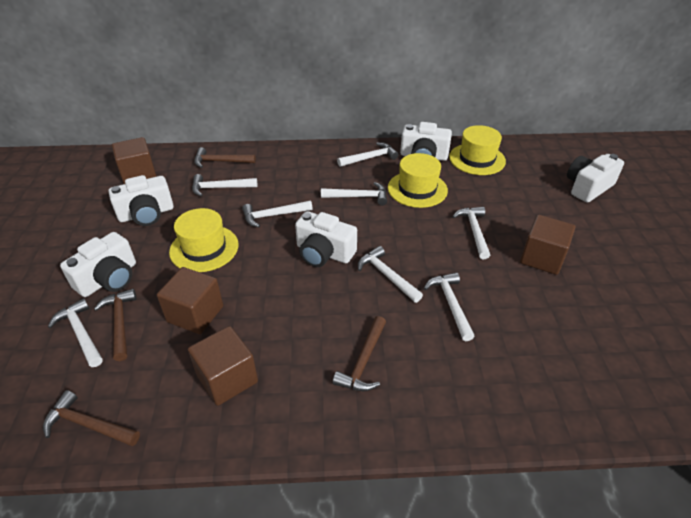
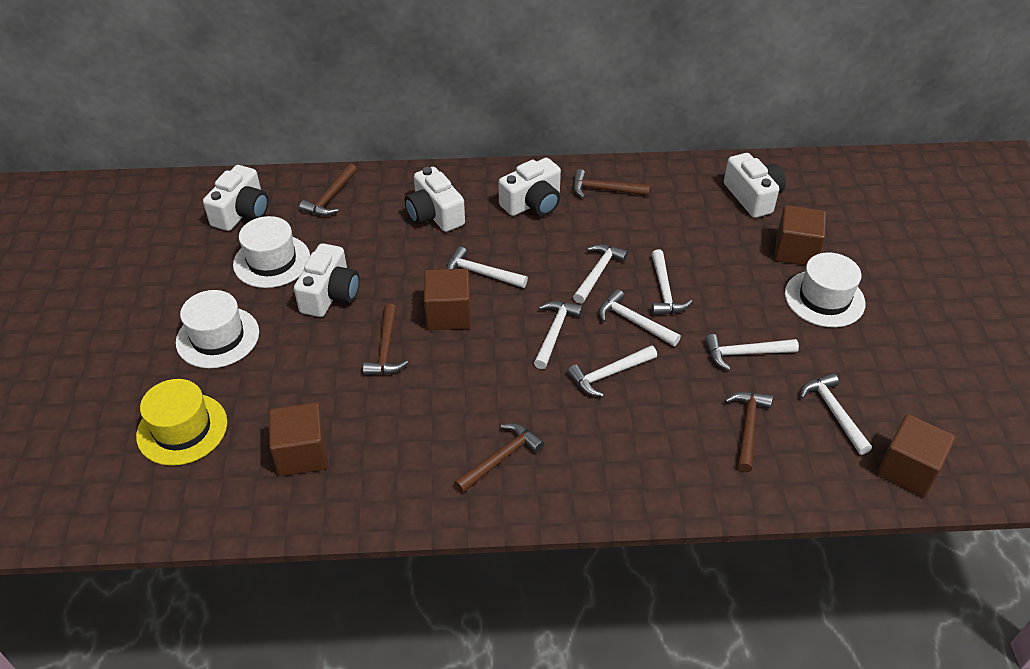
brown hammer: 4 -> 5
white hat: 0 -> 3
yellow hat: 3 -> 1

